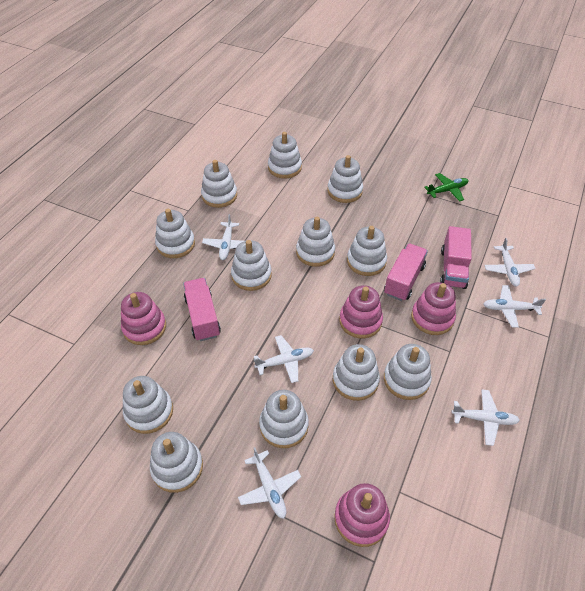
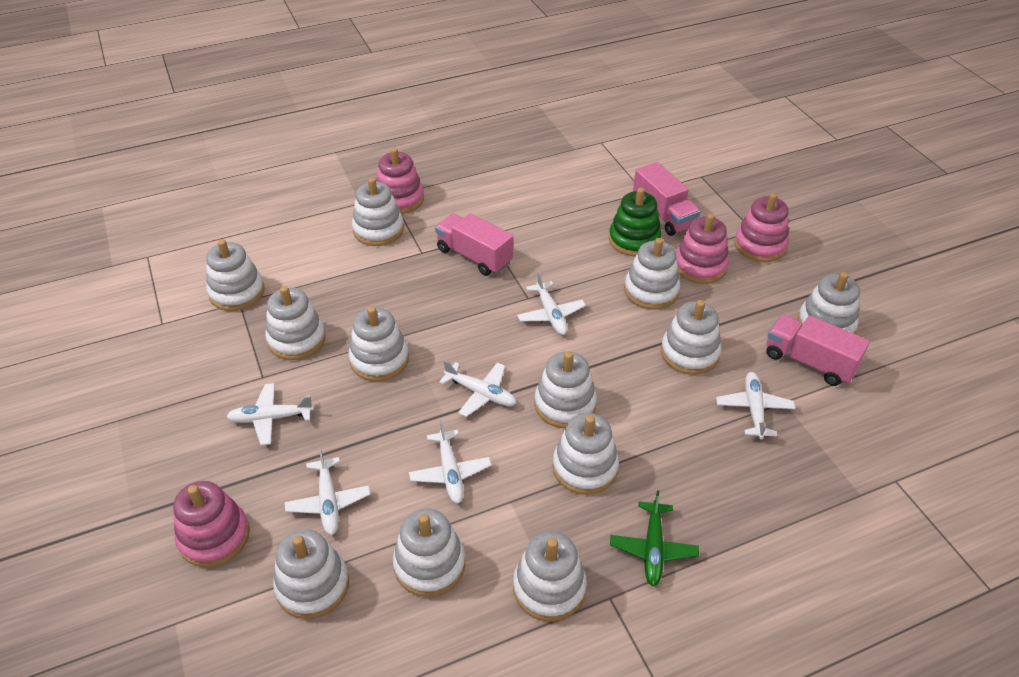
green stacking toy: 0 -> 1

